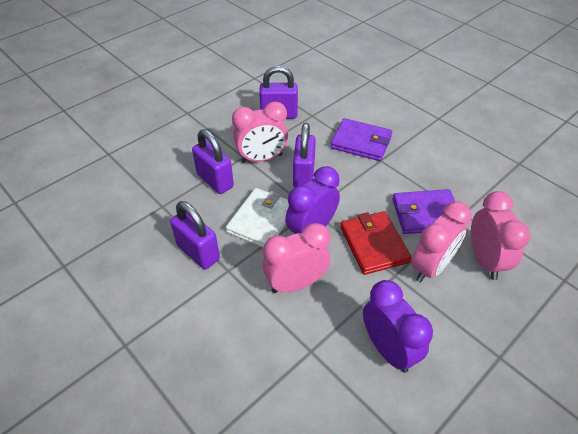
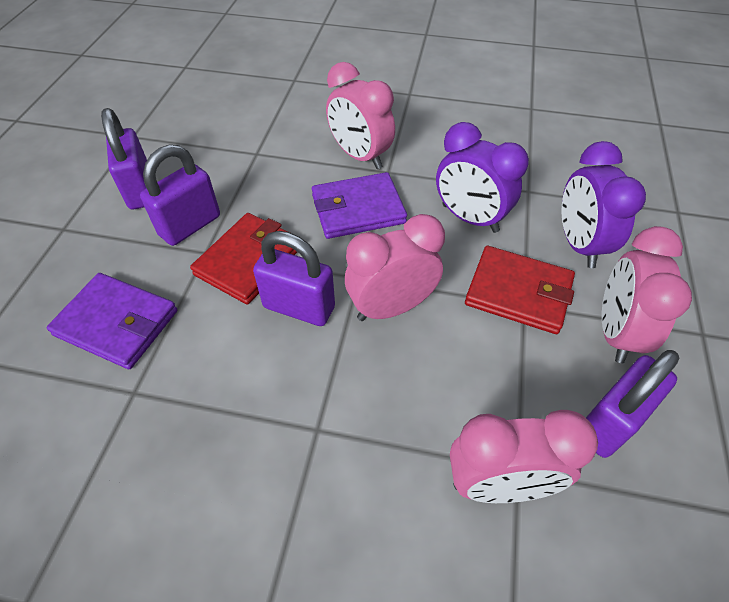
red wallet: 1 -> 2
white wallet: 1 -> 0

